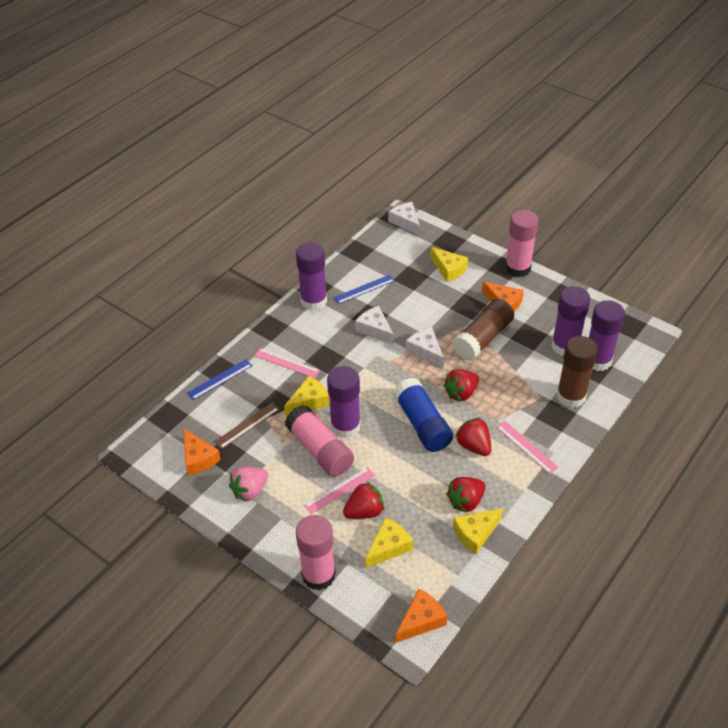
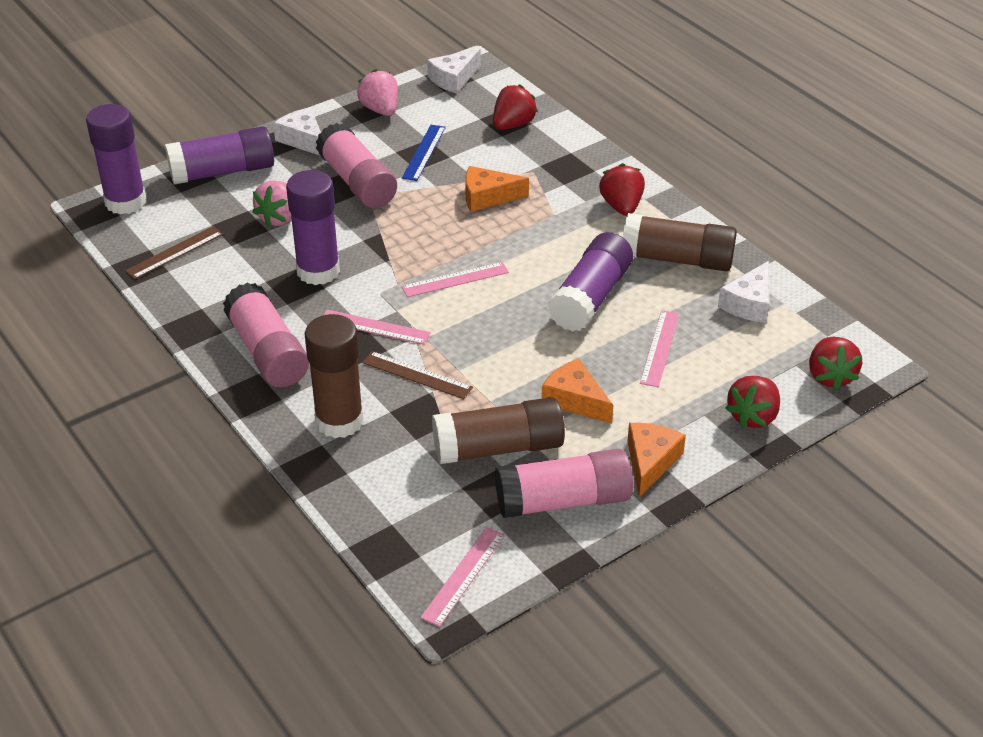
blue glue stick: 1 -> 0
blue ruler: 2 -> 1
brown glue stick: 2 -> 3
brown ruler: 1 -> 2
pink ruler: 3 -> 4
pink strawberry: 1 -> 2
yellow cheese: 4 -> 0

